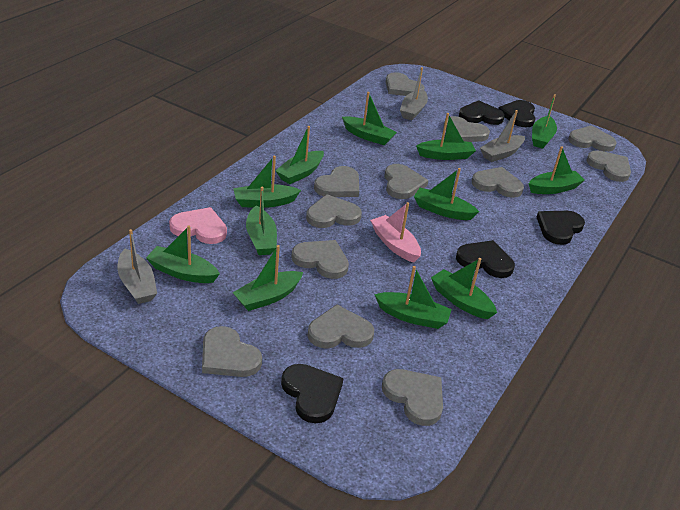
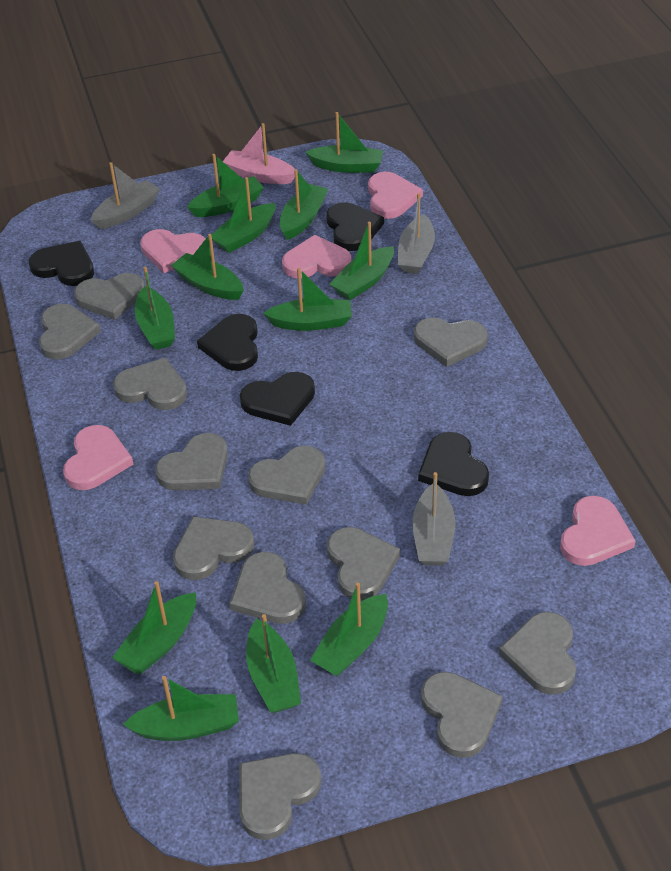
pink heart: 1 -> 5

